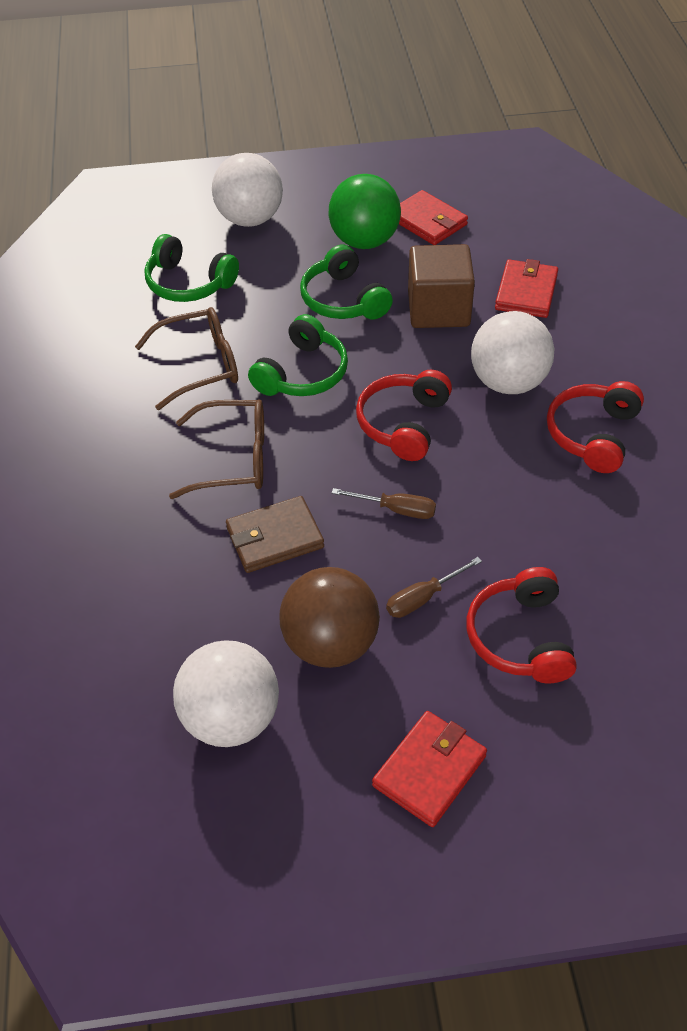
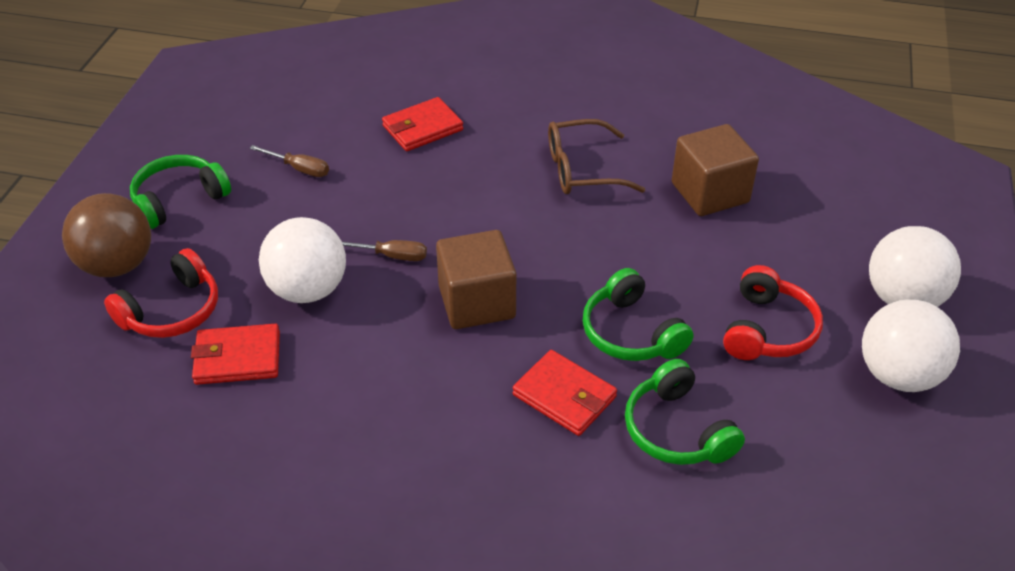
brown cube: 1 -> 2
brown glasses: 2 -> 1
brown wallet: 1 -> 0
green ball: 1 -> 0
red headphones: 3 -> 2

